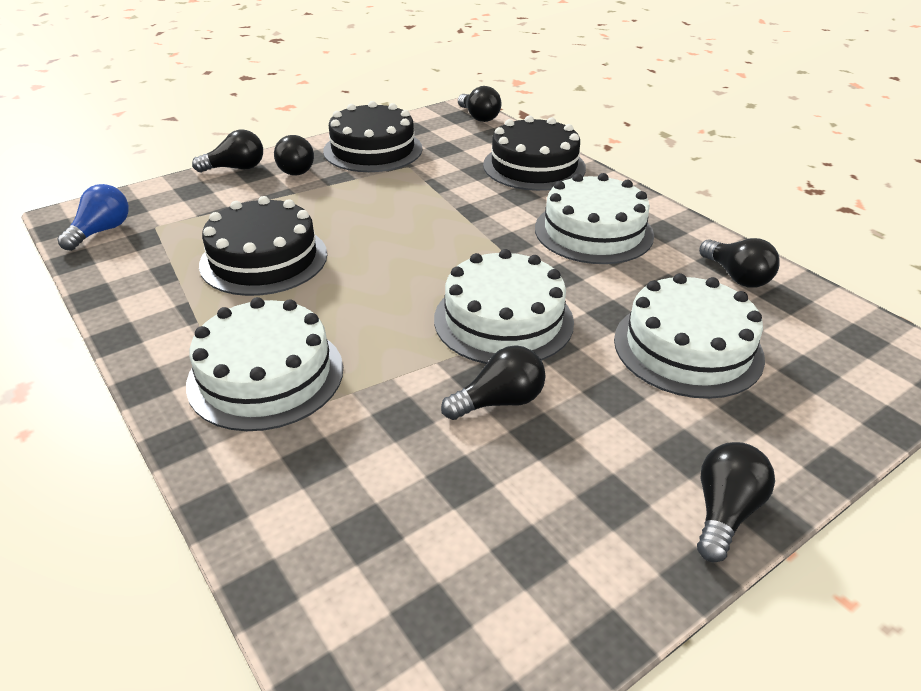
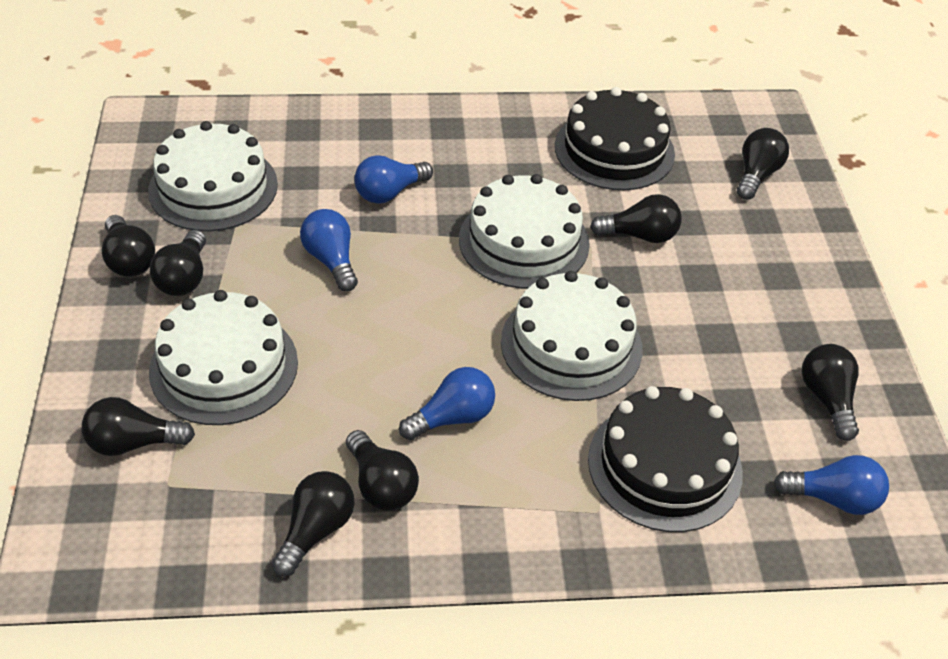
black cake: 3 -> 2
black light bulb: 6 -> 8
blue light bulb: 1 -> 4

